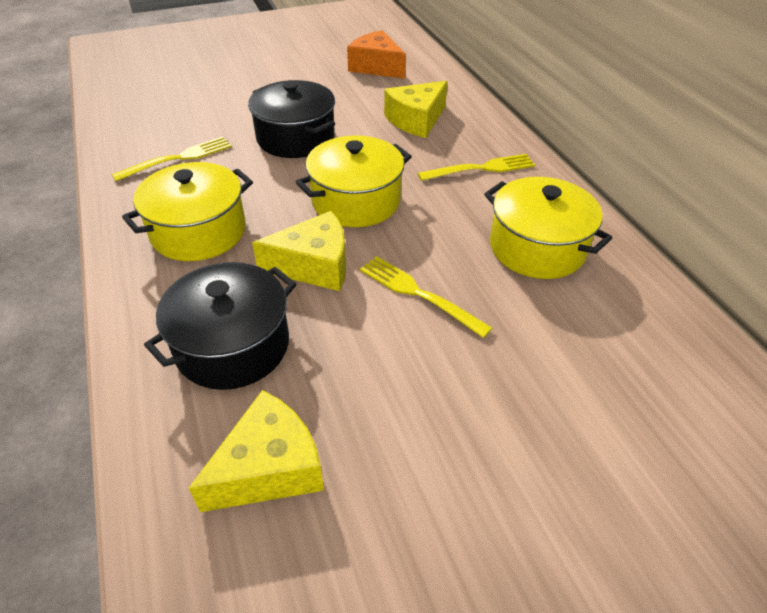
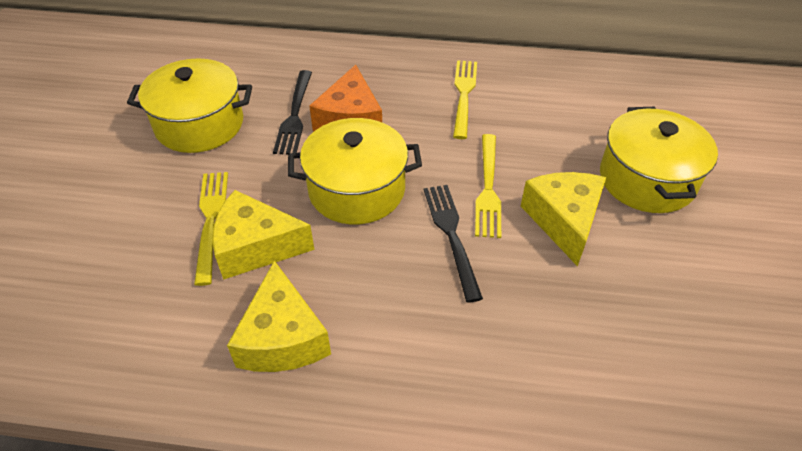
black fork: 0 -> 2
black pot: 2 -> 0

